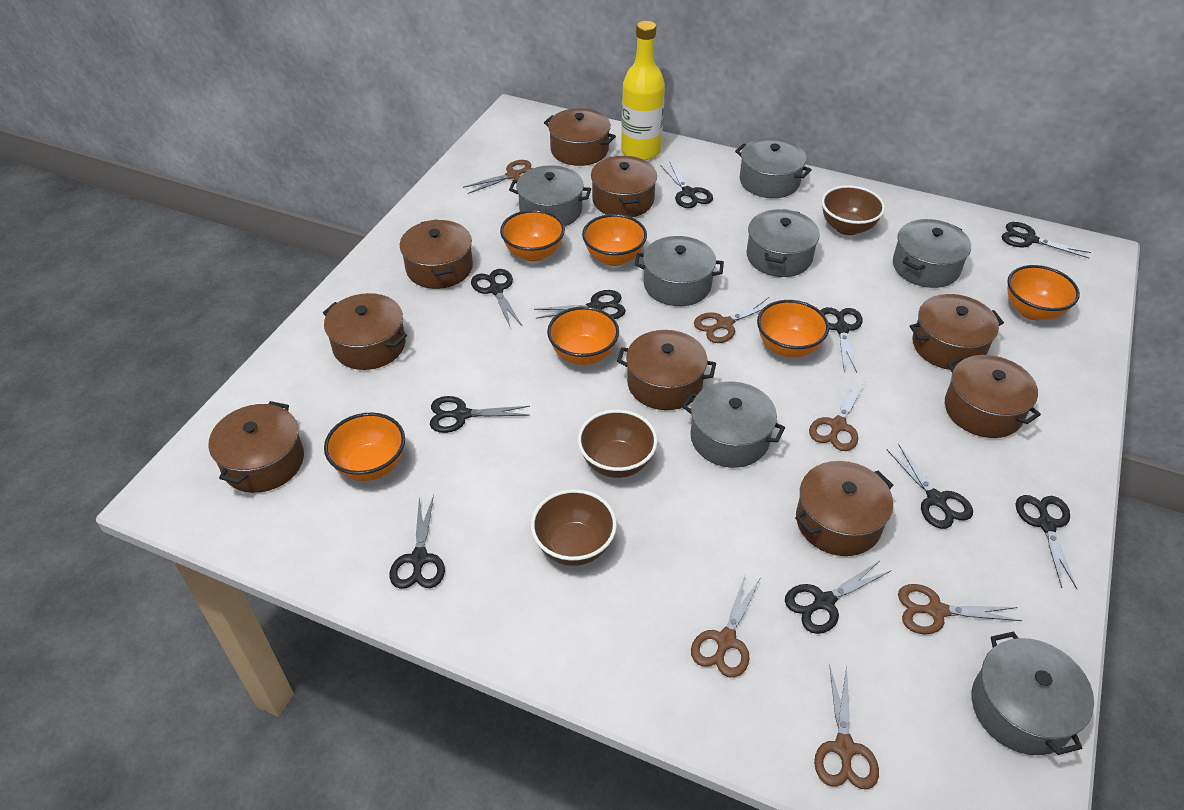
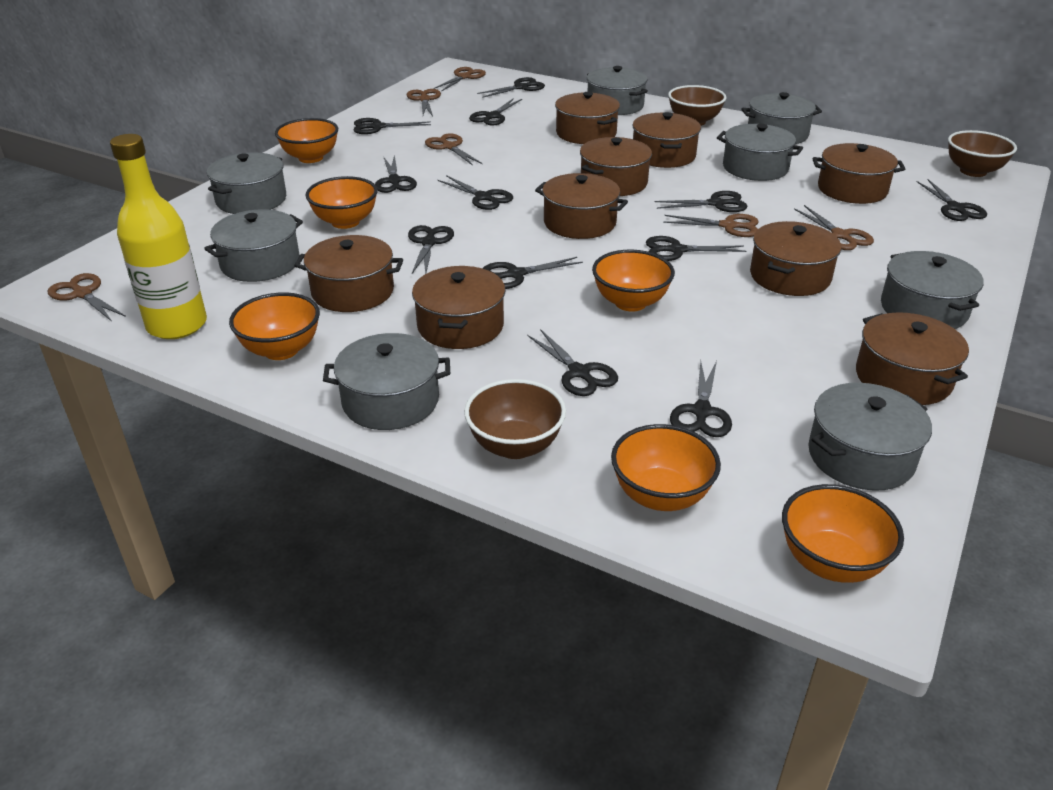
black scissors: 10 -> 12
grey pot: 7 -> 8

